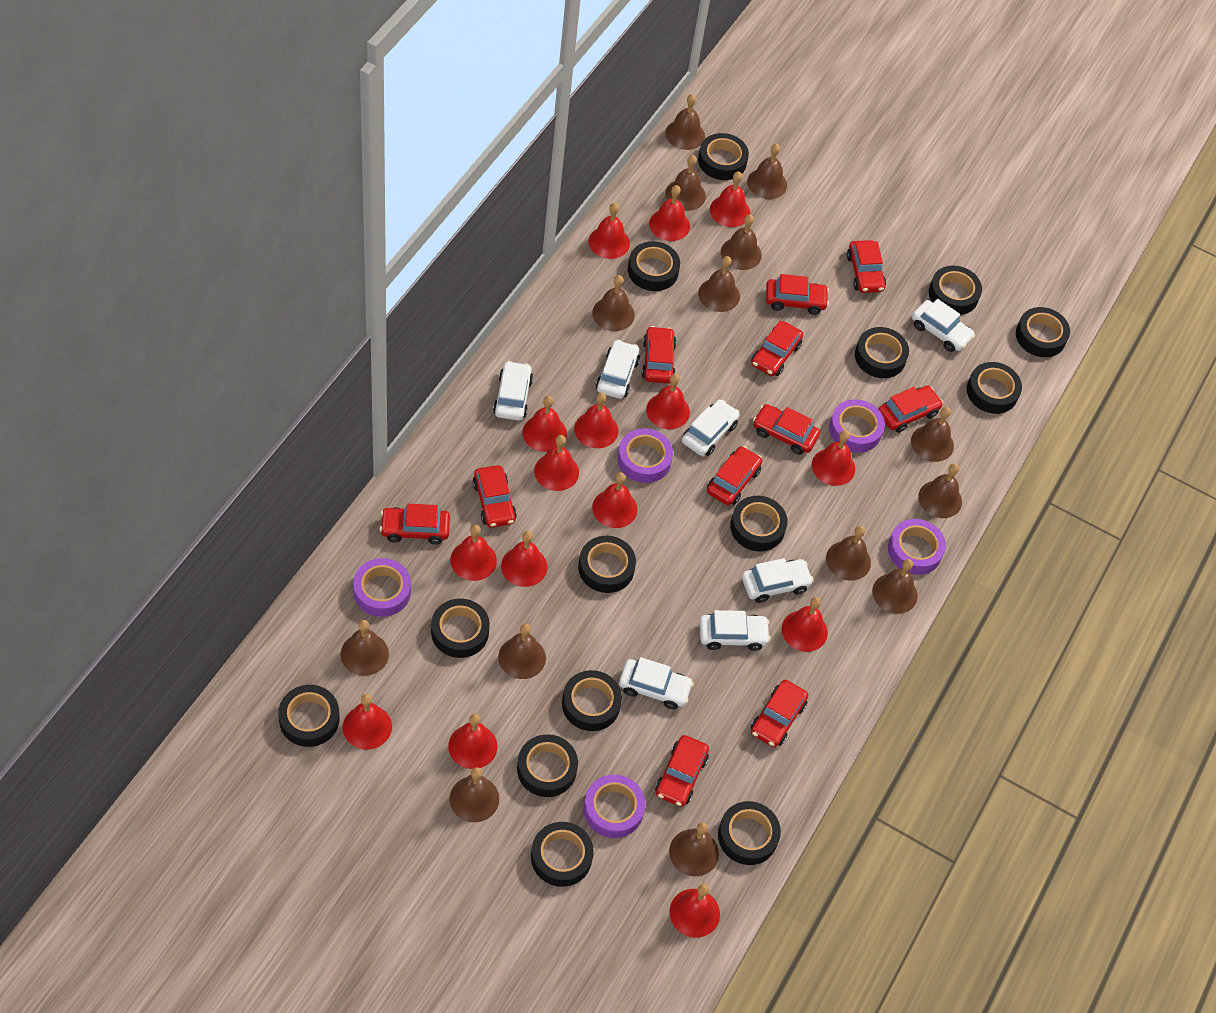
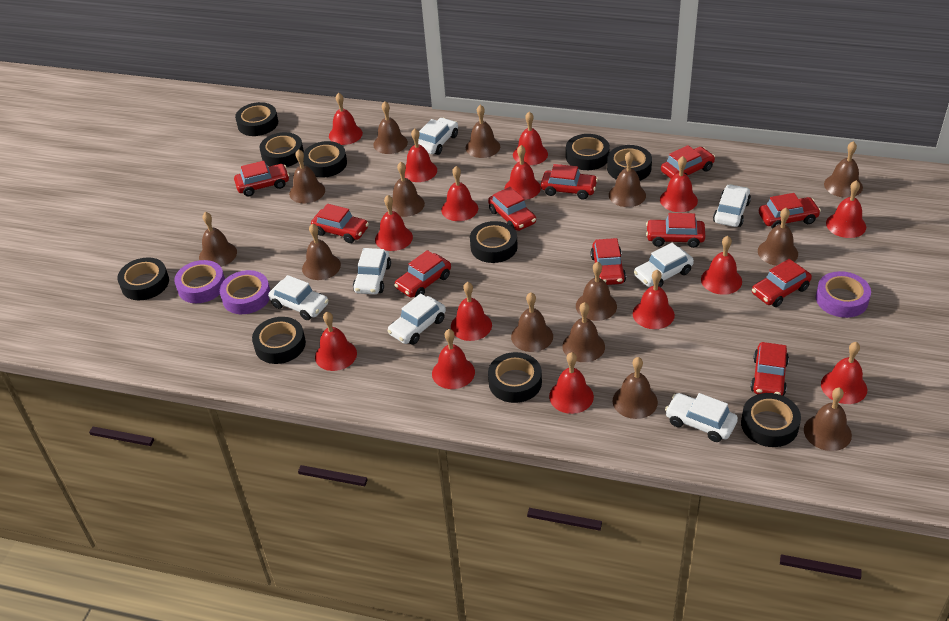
black tape: 14 -> 10
purple tape: 5 -> 3

